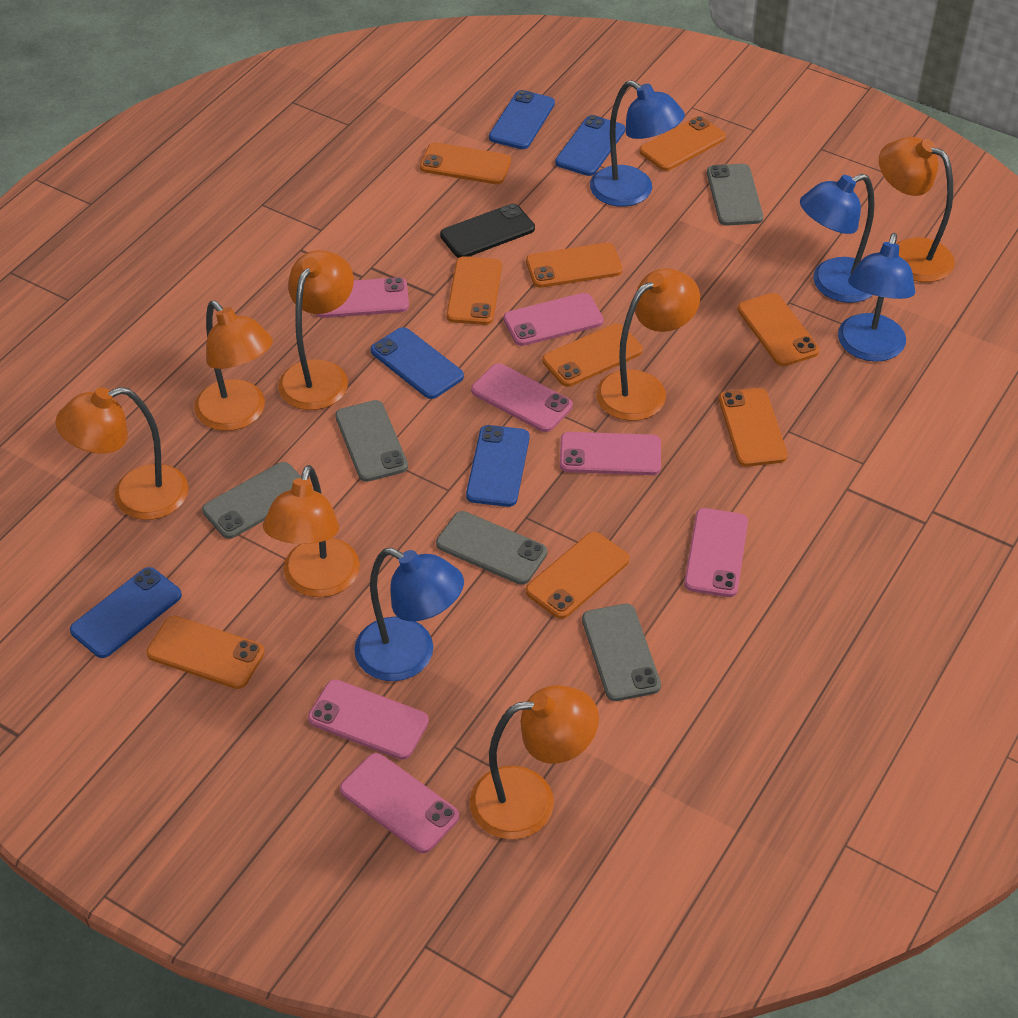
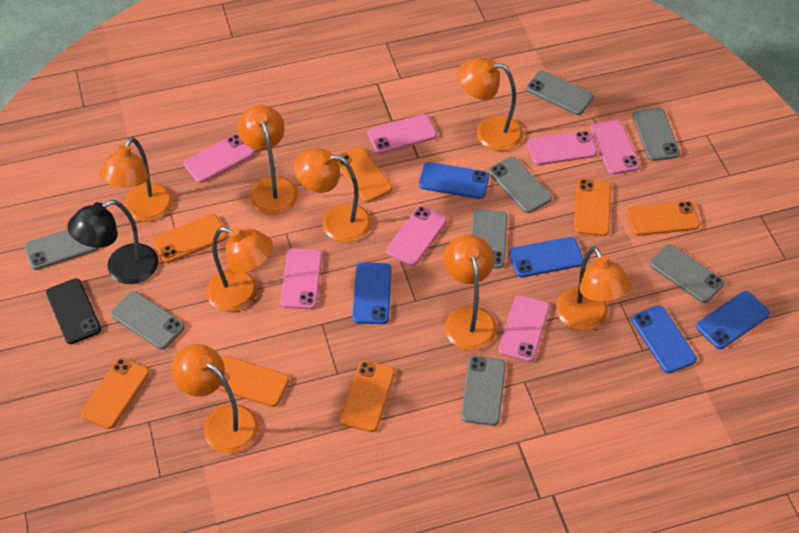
black lamp: 0 -> 1
blue lamp: 4 -> 0
grey phone: 5 -> 8
orange lamp: 7 -> 8
orange phone: 9 -> 7

